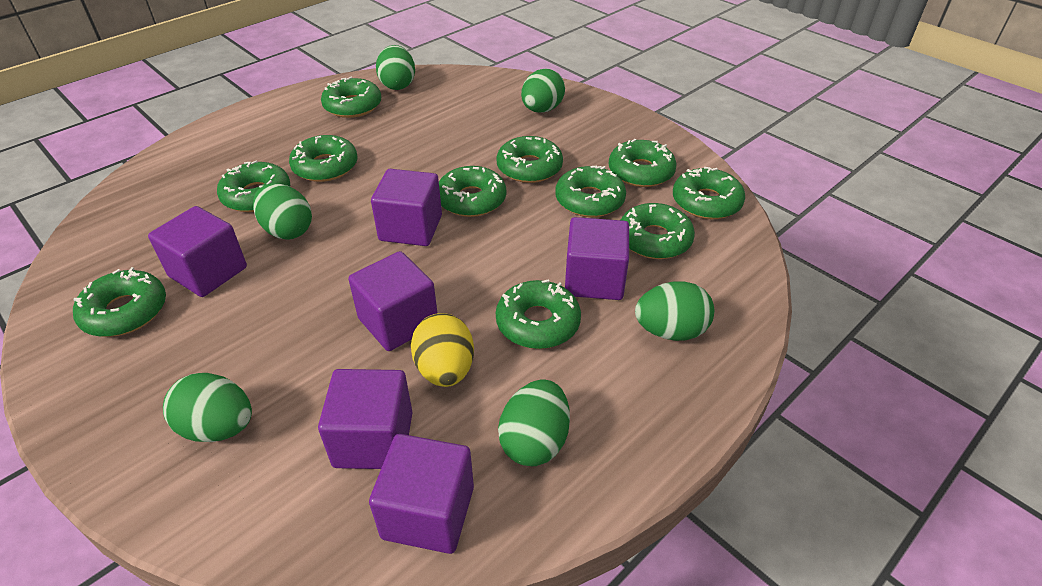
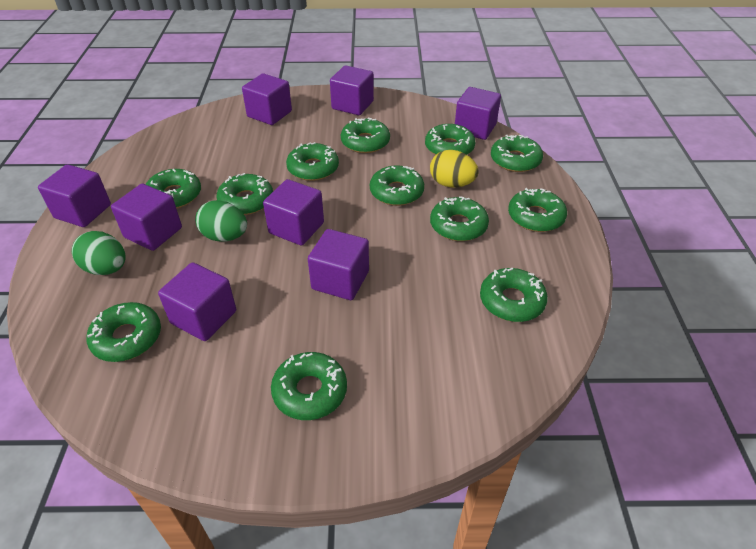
green donut: 11 -> 12
green egg: 6 -> 2
purple cube: 6 -> 8

